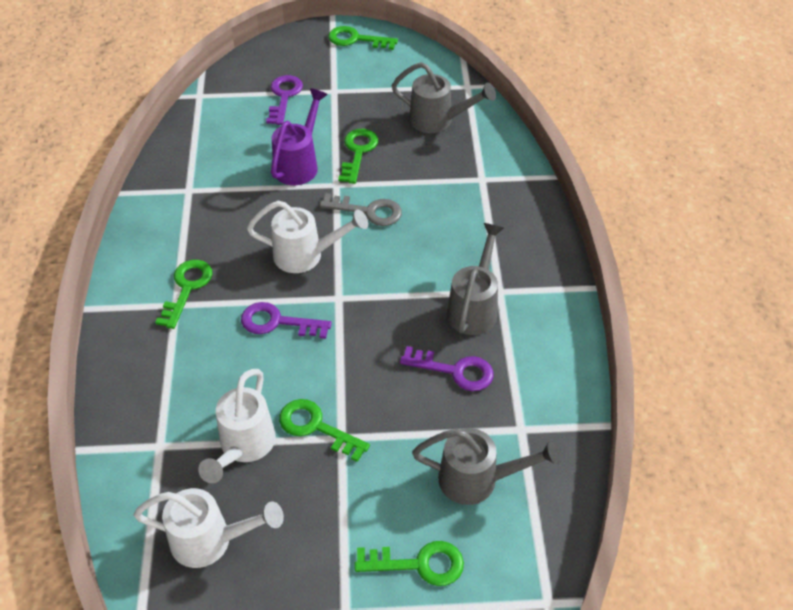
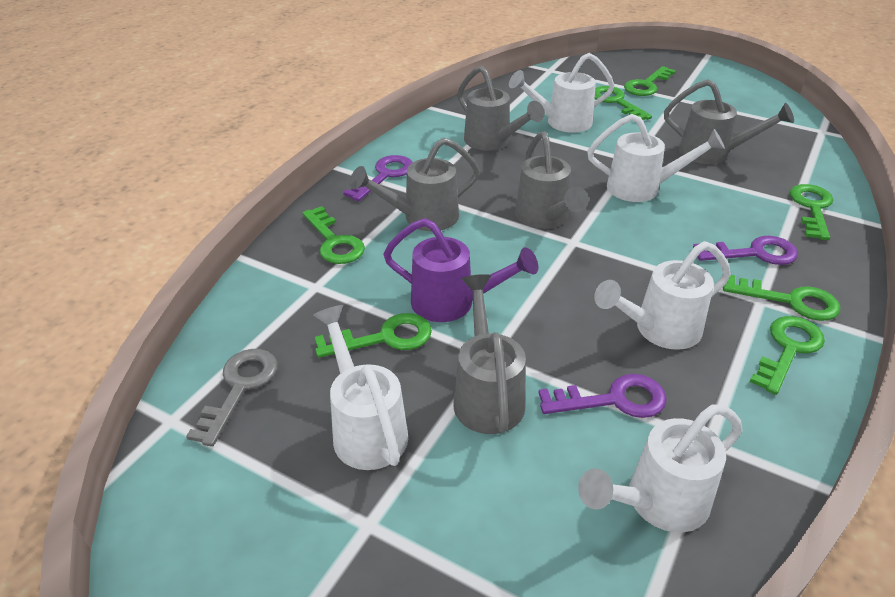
green key: 5 -> 7
grey watering can: 3 -> 5
white watering can: 3 -> 5

